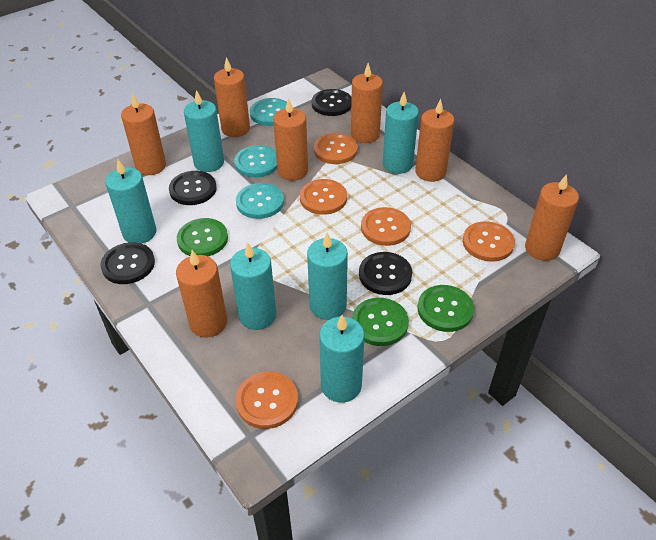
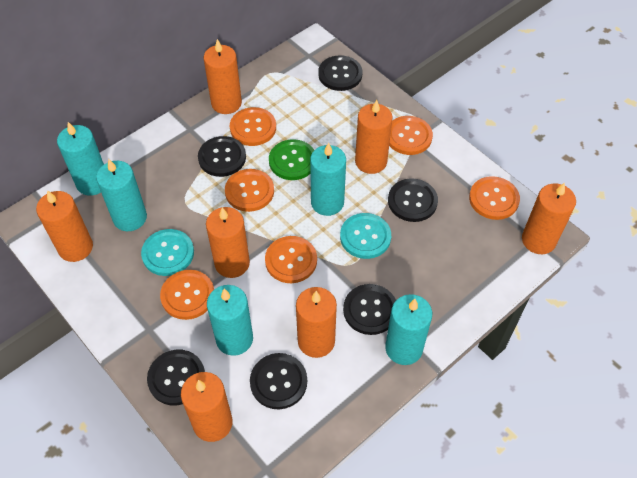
black button: 4 -> 6
green button: 3 -> 1
orange button: 5 -> 6
turquoise button: 3 -> 2
turquoise candle: 6 -> 5

